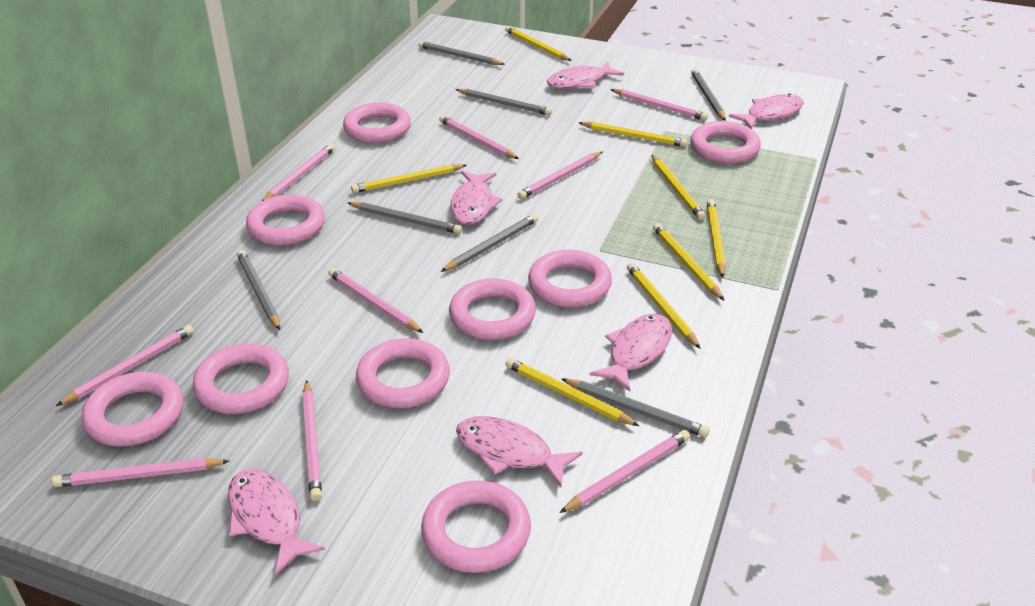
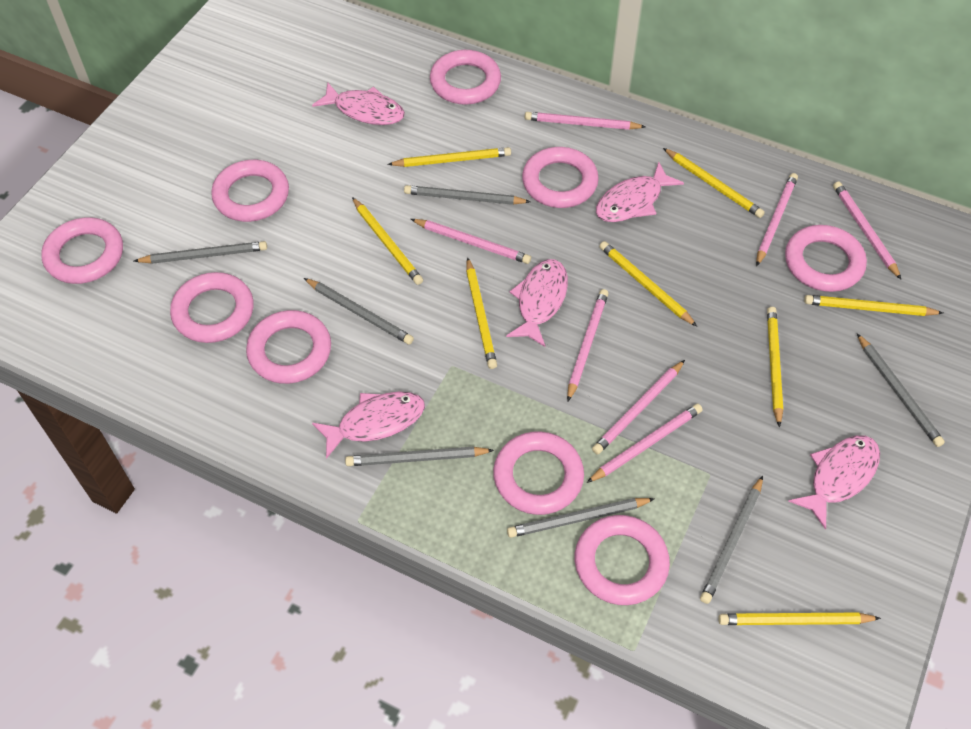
pink fish: 6 -> 5
pink pencil: 9 -> 7

